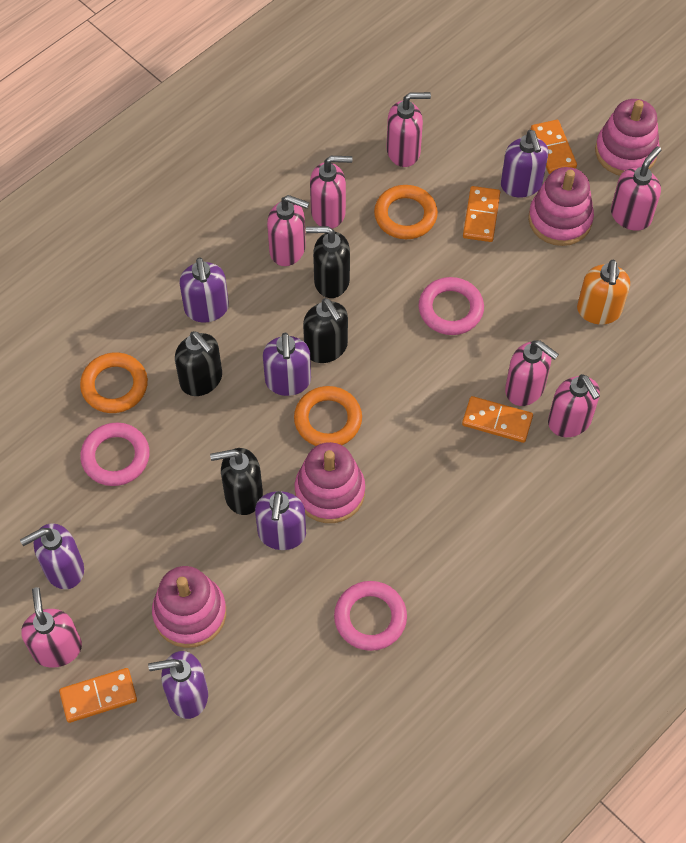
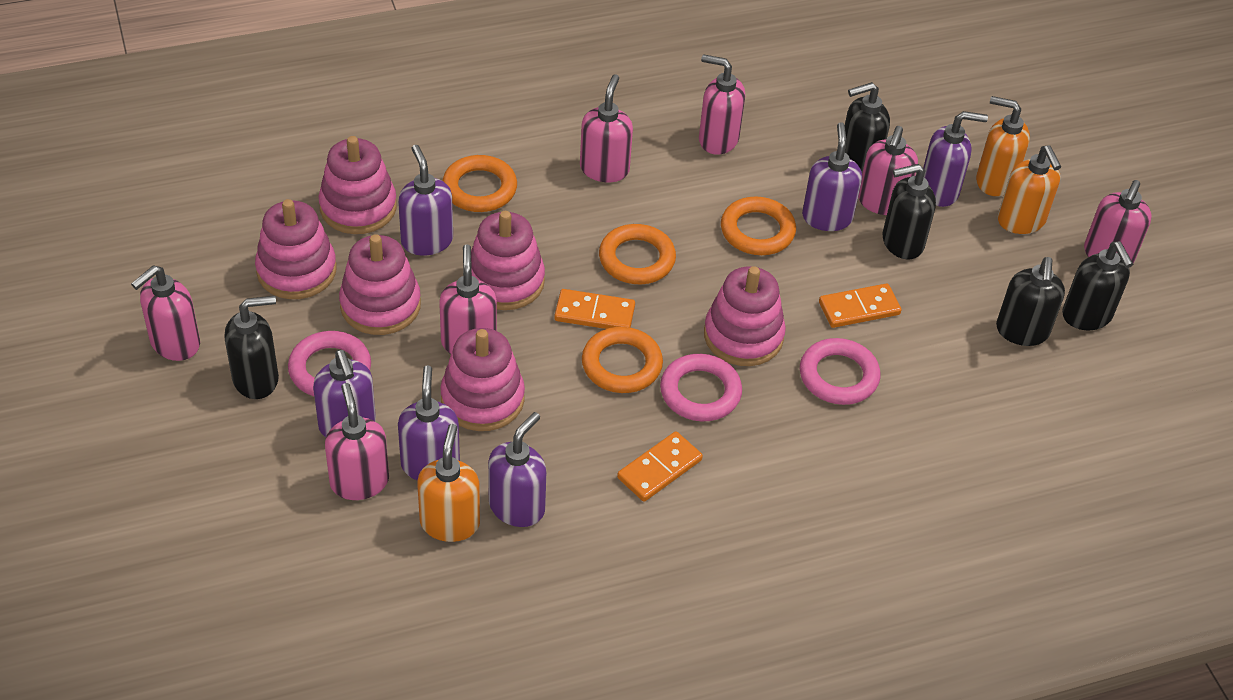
black soap dispenser: 4 -> 5
orange domino: 4 -> 3
orange ring: 3 -> 4
orange soap dispenser: 1 -> 3
pink stacking toy: 4 -> 6

